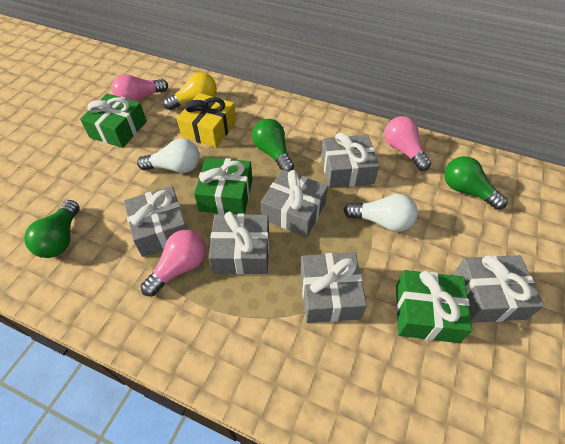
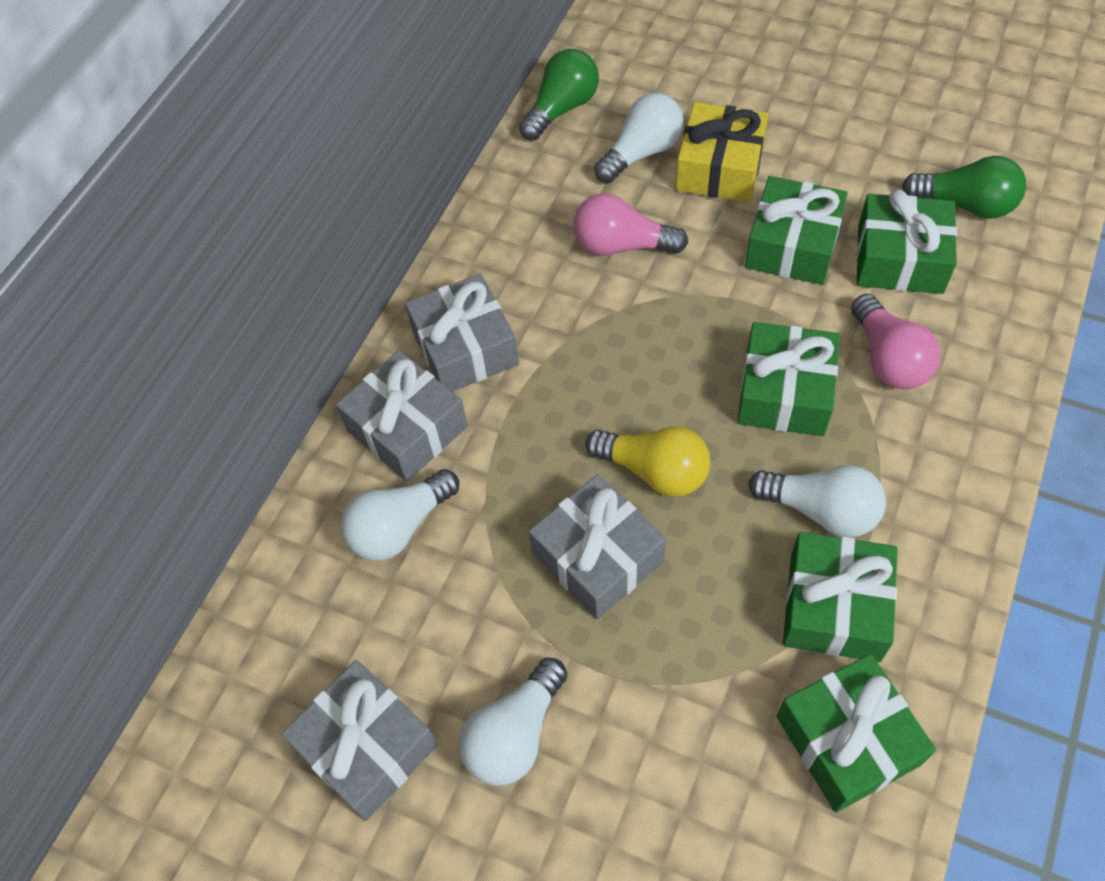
green gift: 3 -> 5
green light bulb: 3 -> 2
grey gift: 6 -> 4
pink light bulb: 3 -> 2
white light bulb: 2 -> 4

